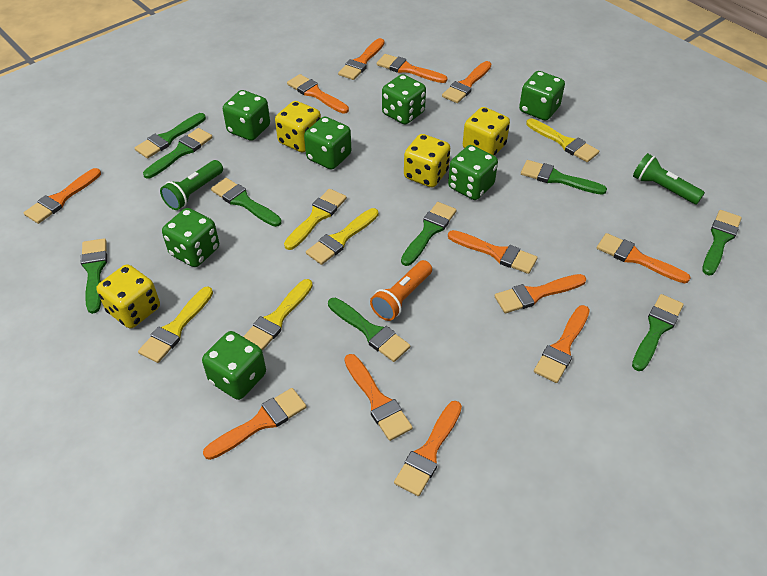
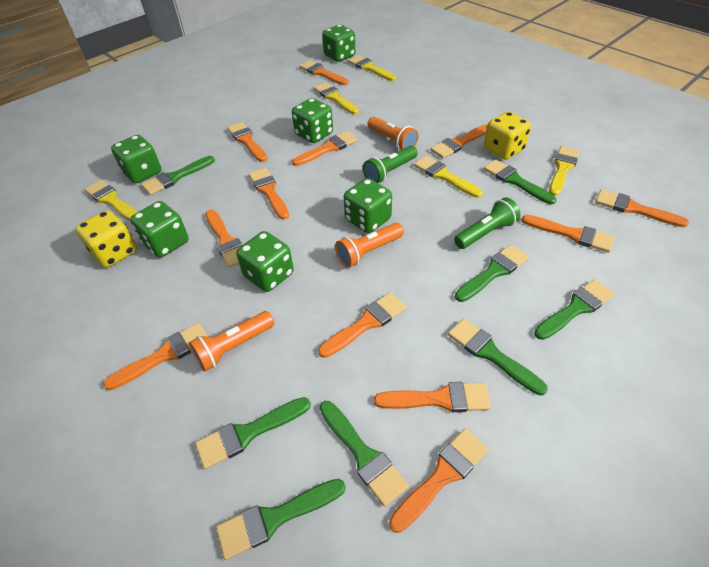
green brush: 9 -> 8
green dice: 7 -> 6
orange flashlight: 1 -> 3
yellow dice: 4 -> 2

